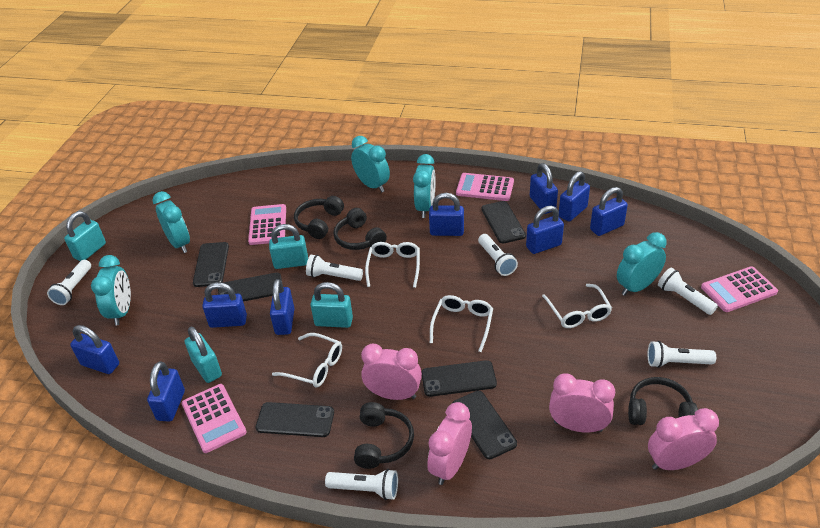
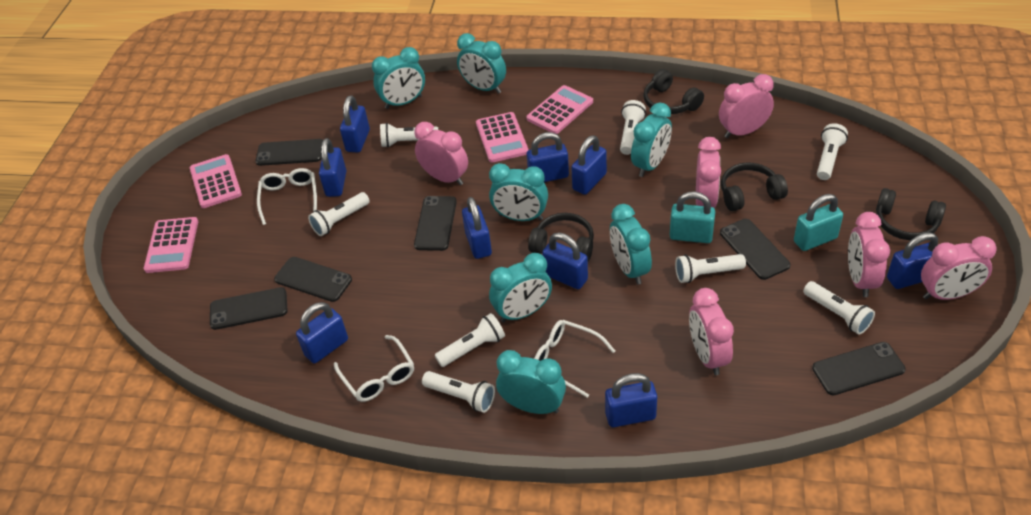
pink clock: 4 -> 6
turquoise clock: 5 -> 7
turquoise padlock: 4 -> 2
white flashlight: 6 -> 8
white glasses: 4 -> 3

